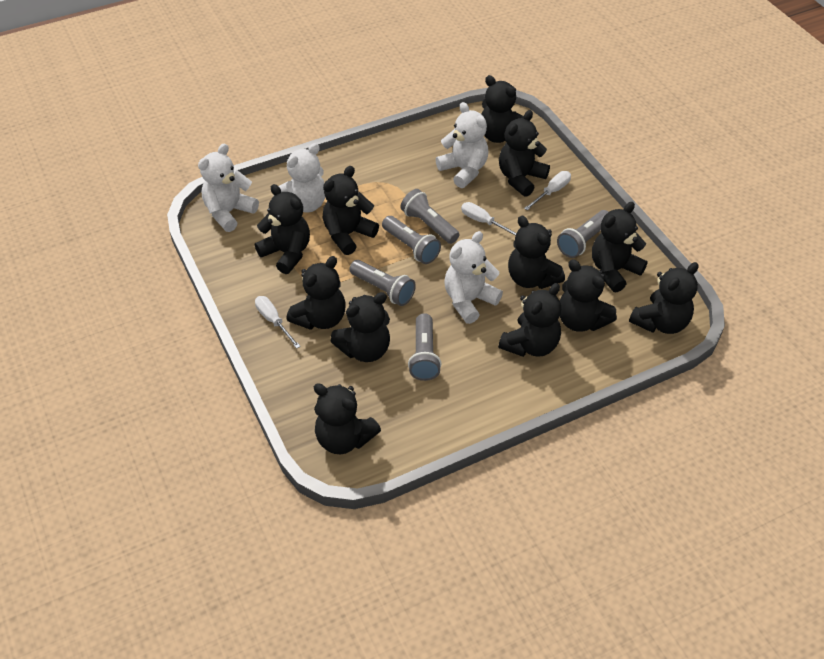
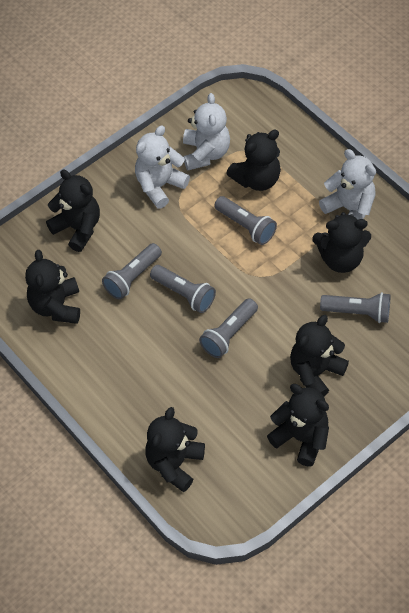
black teddy bear: 12 -> 7
white screwdriver: 3 -> 0
white teddy bear: 4 -> 3

